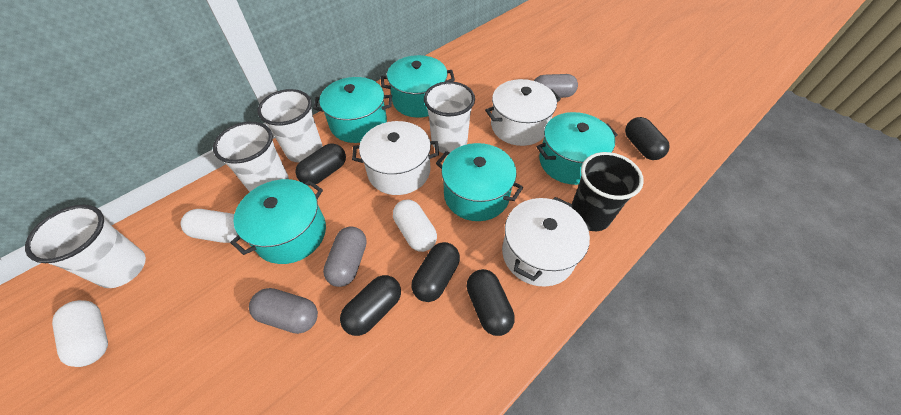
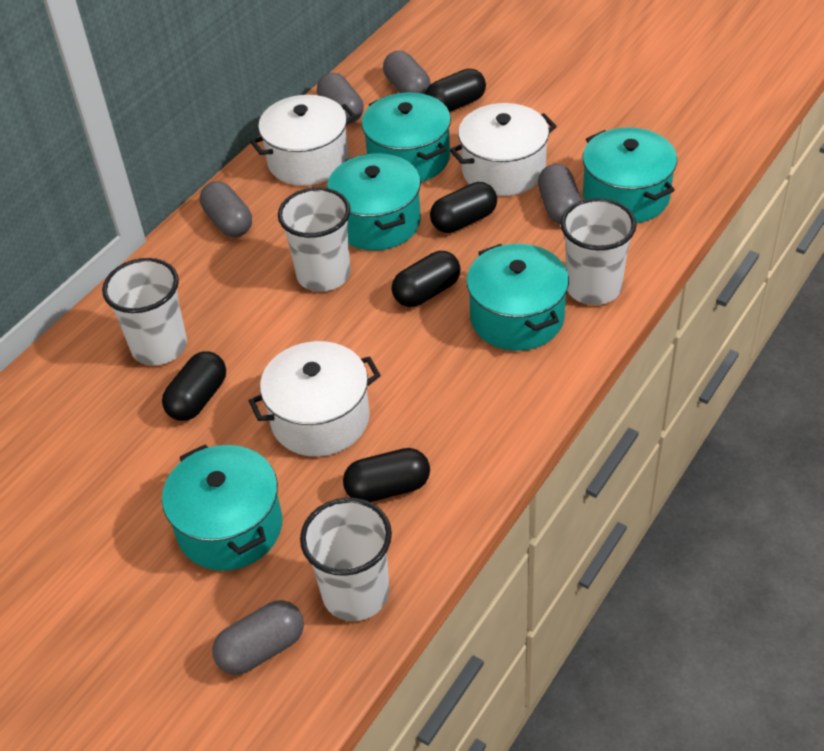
black cup: 1 -> 0
grey capsule: 3 -> 5
white capsule: 3 -> 0

